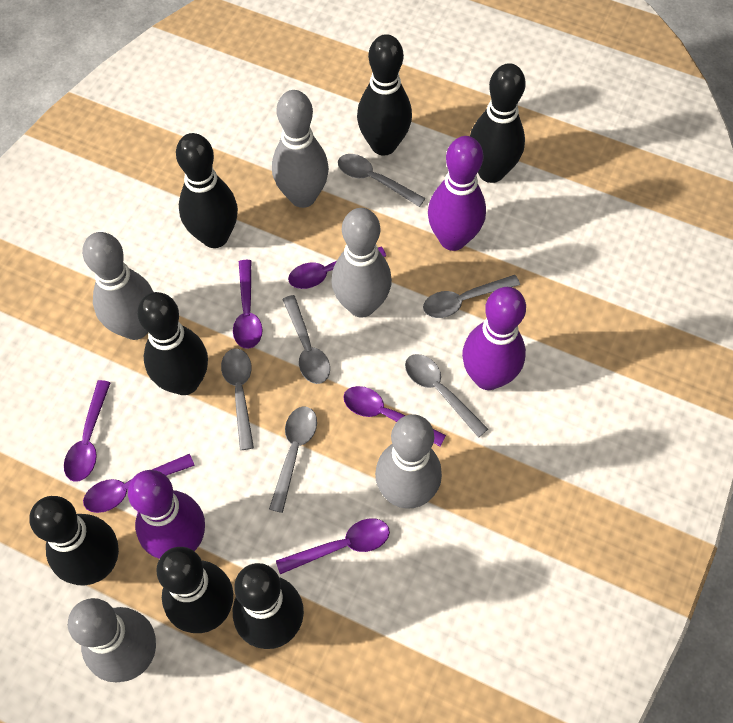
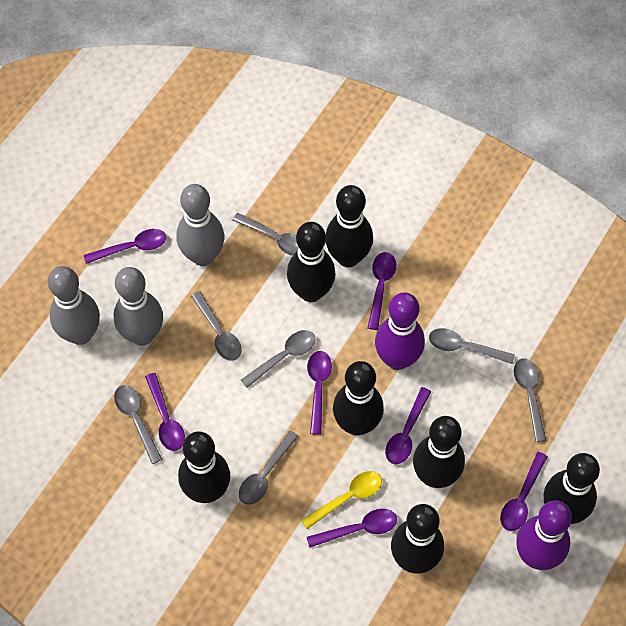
grey bowling pin: 5 -> 3
grey spoon: 6 -> 7
purple bowling pin: 3 -> 2
purple spoon: 6 -> 7
yellow spoon: 0 -> 1

